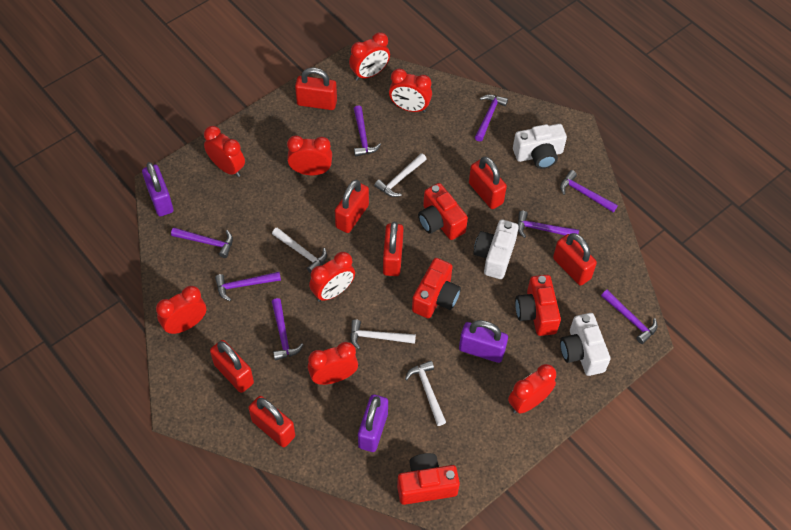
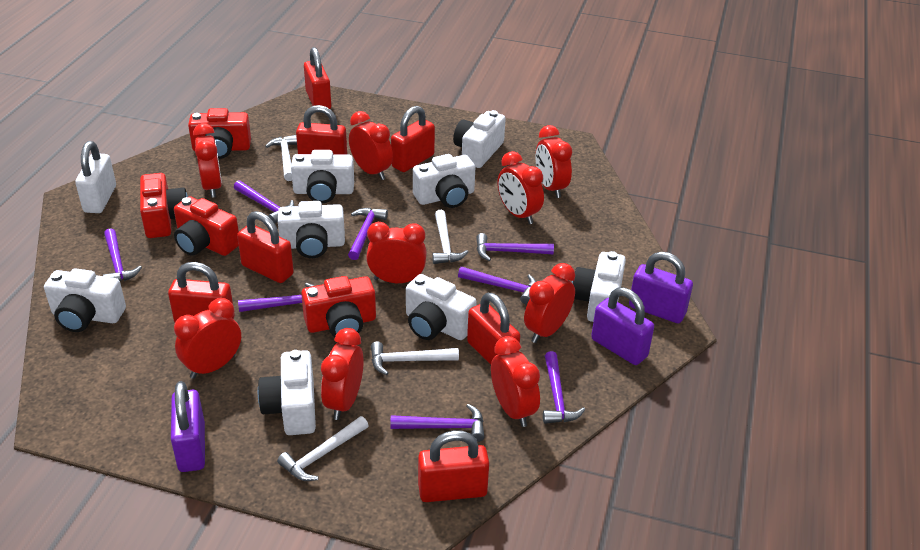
red clock: 8 -> 9
white camera: 3 -> 8
white padlock: 0 -> 1

